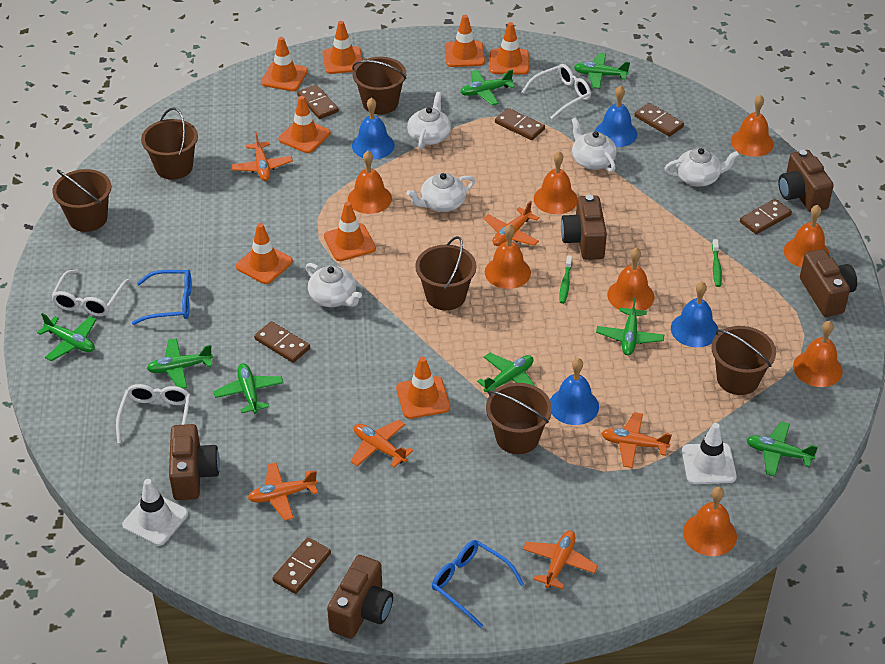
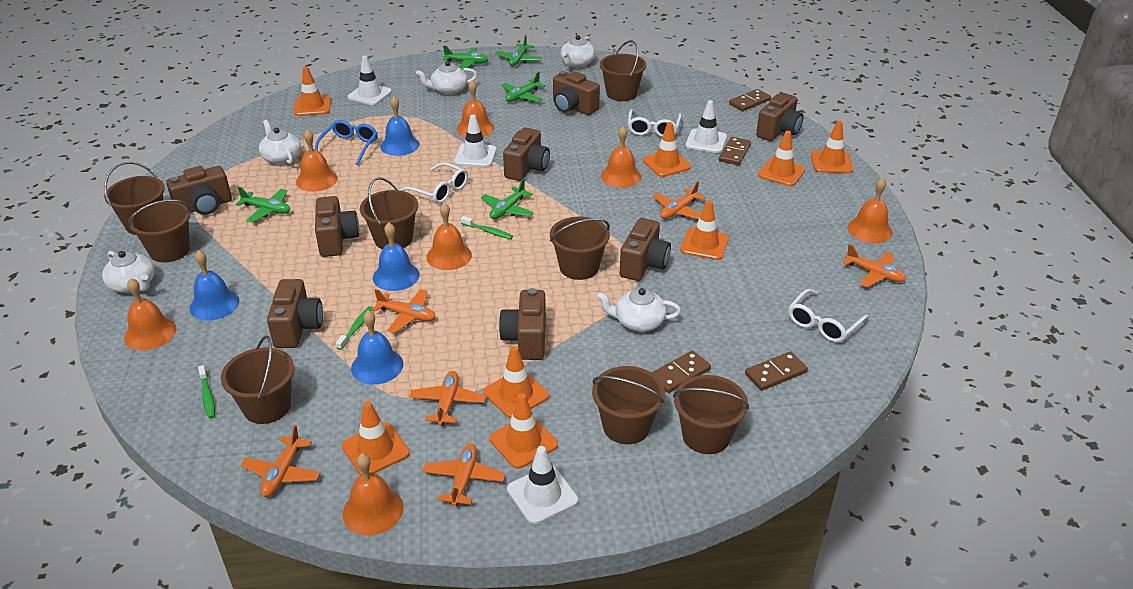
blue glasses: 2 -> 1
brown bucket: 6 -> 8
brown camera: 5 -> 8
brown domino: 6 -> 4
green plane: 8 -> 5
green toothbrush: 2 -> 3
orange bell: 8 -> 7
white traffic cone: 2 -> 4

